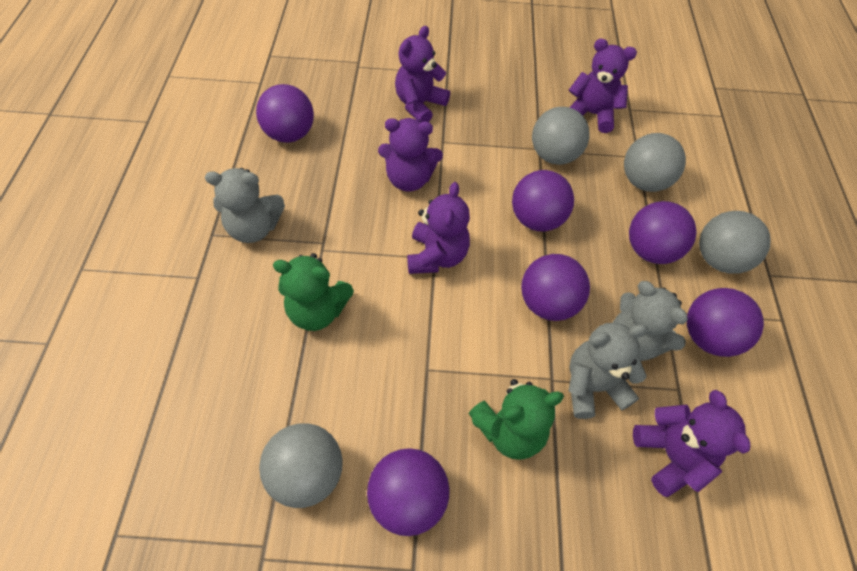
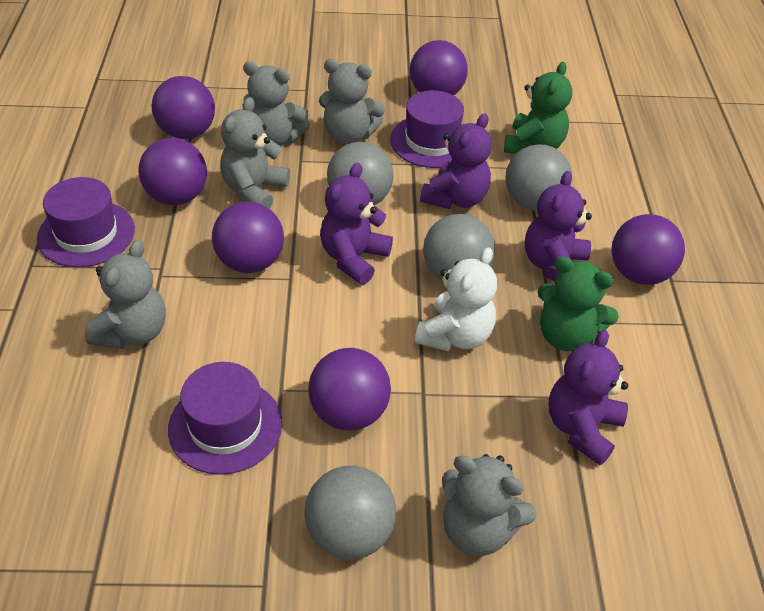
grey teddy bear: 3 -> 5
purple hat: 0 -> 3
purple teddy bear: 5 -> 4
white teddy bear: 0 -> 1

